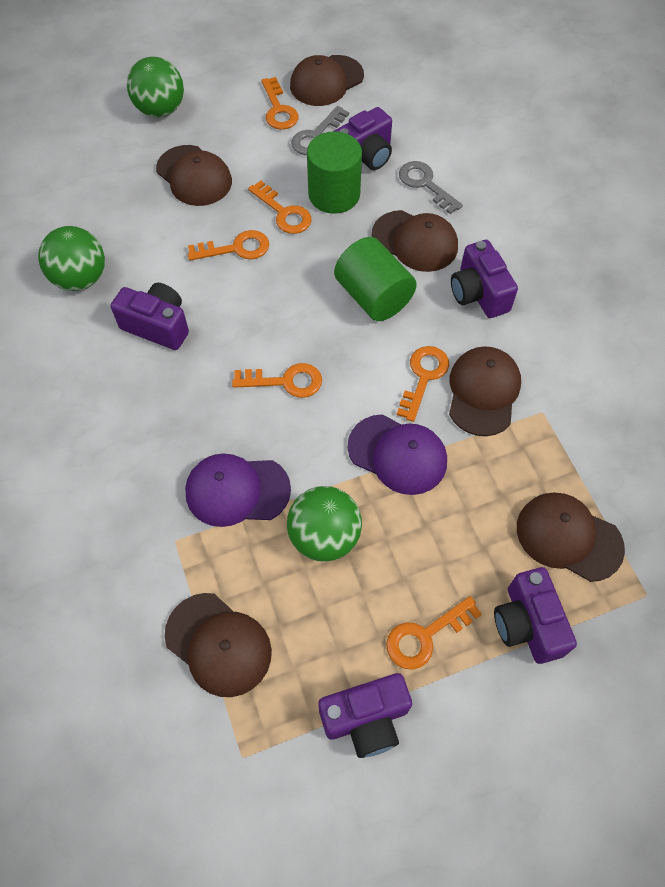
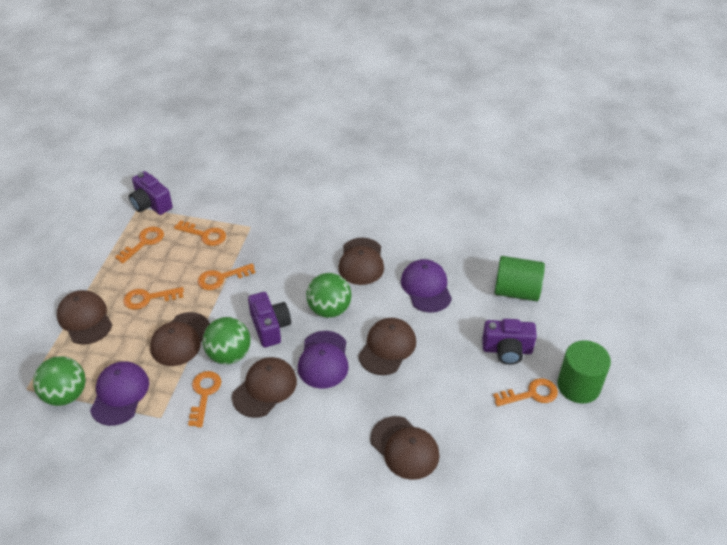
grey key: 2 -> 0
purple camera: 5 -> 3
purple cap: 2 -> 3

